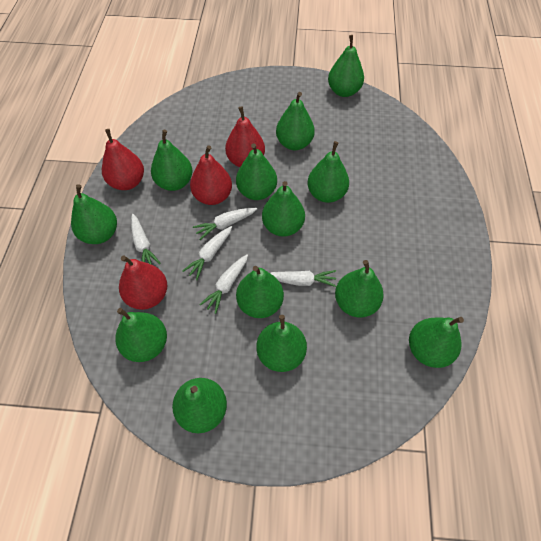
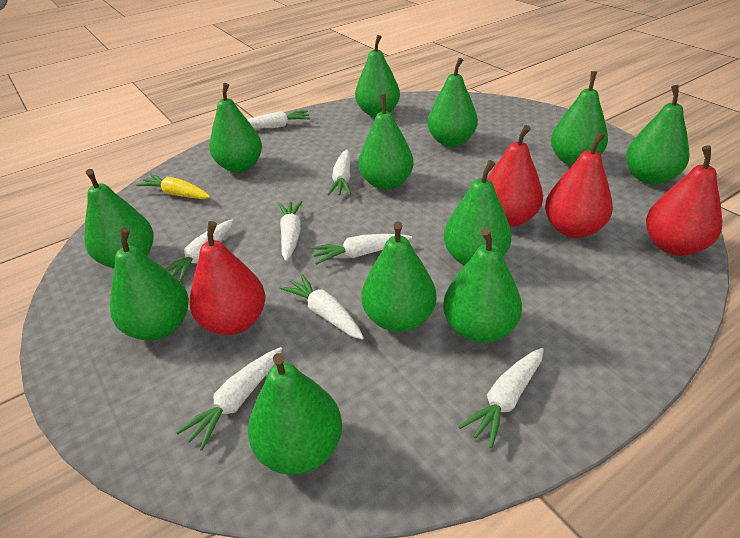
green pear: 13 -> 12
white carrot: 5 -> 8
yellow carrot: 0 -> 1

